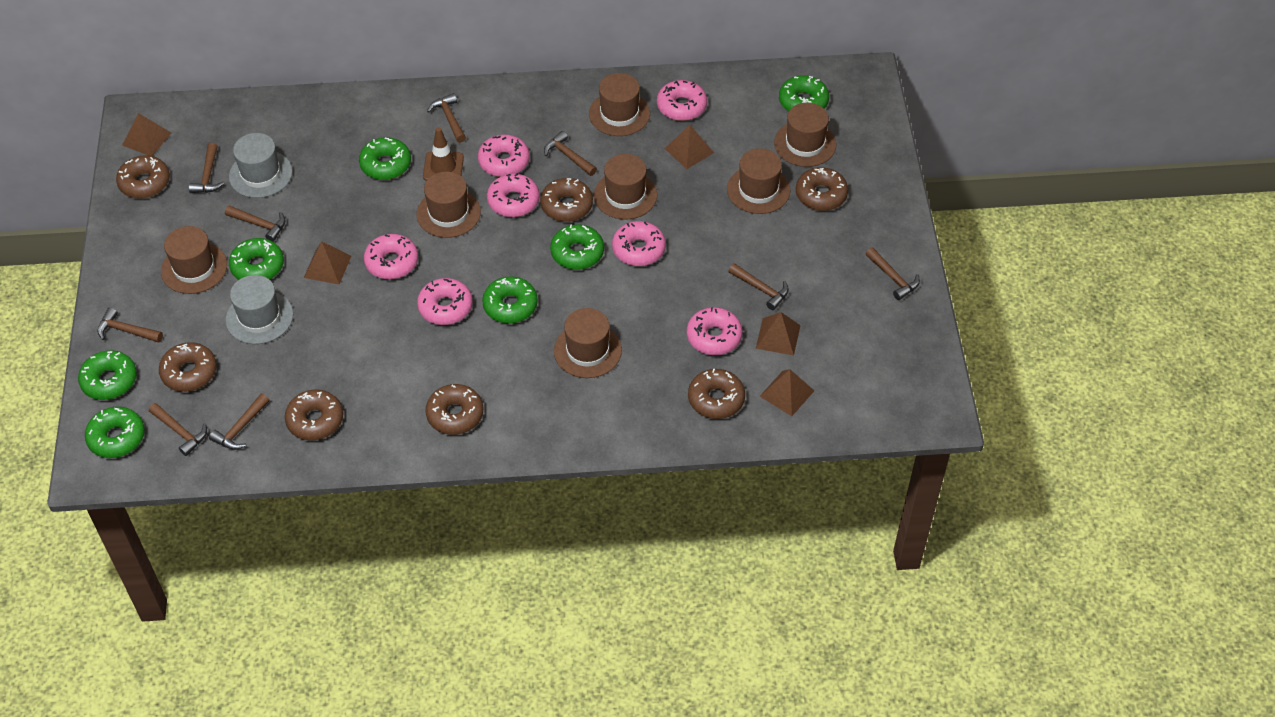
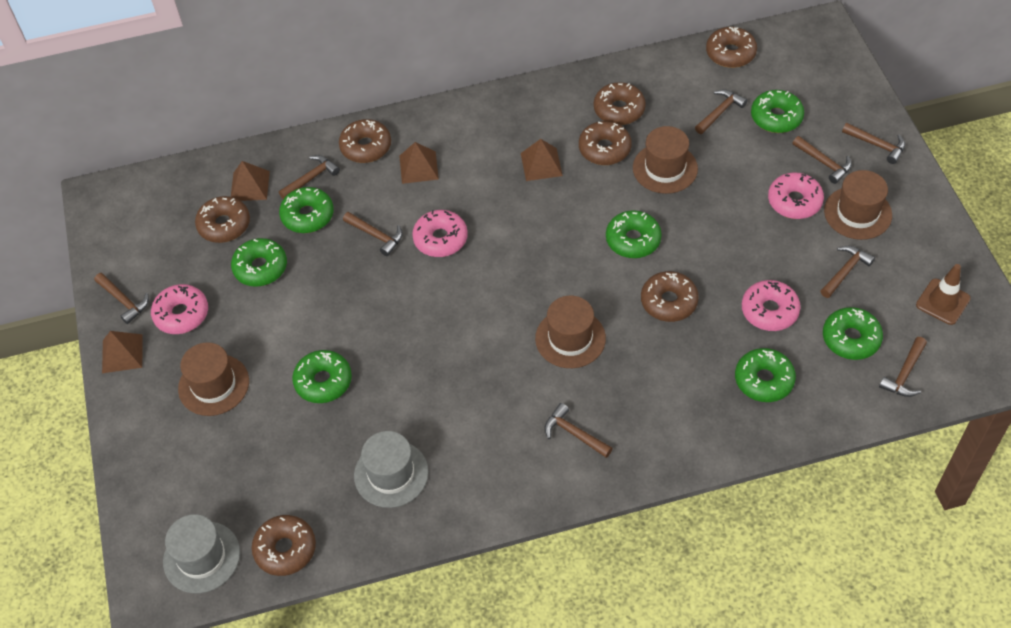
brown hat: 7 -> 4
brown pyramid: 5 -> 4
pink donut: 7 -> 4

